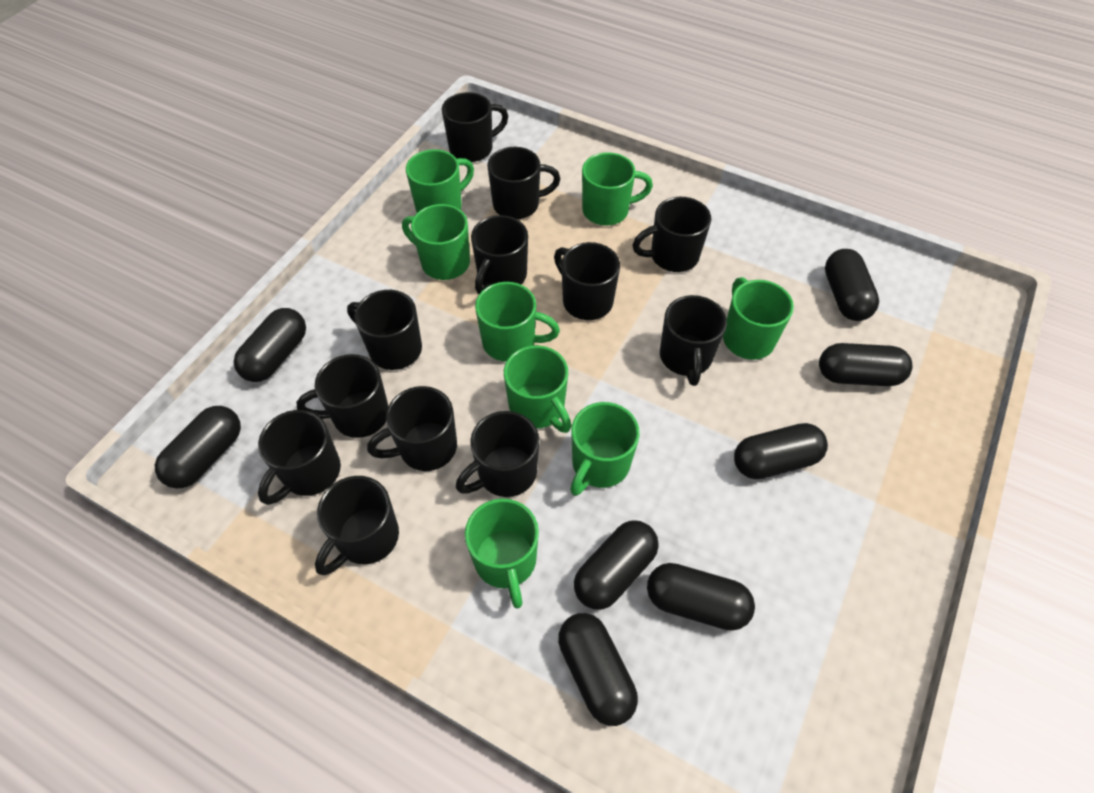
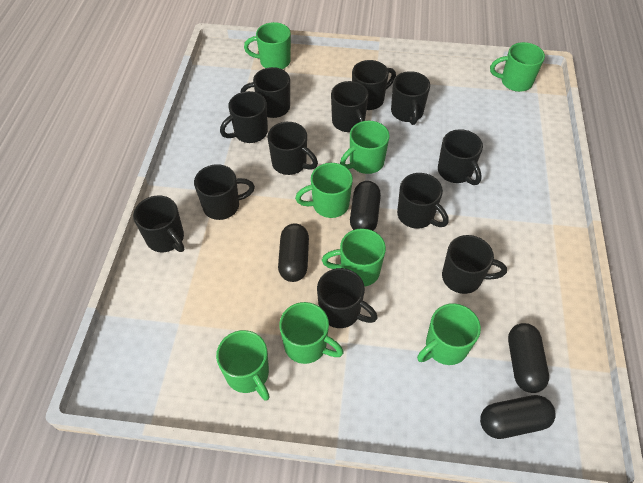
black capsule: 8 -> 4

